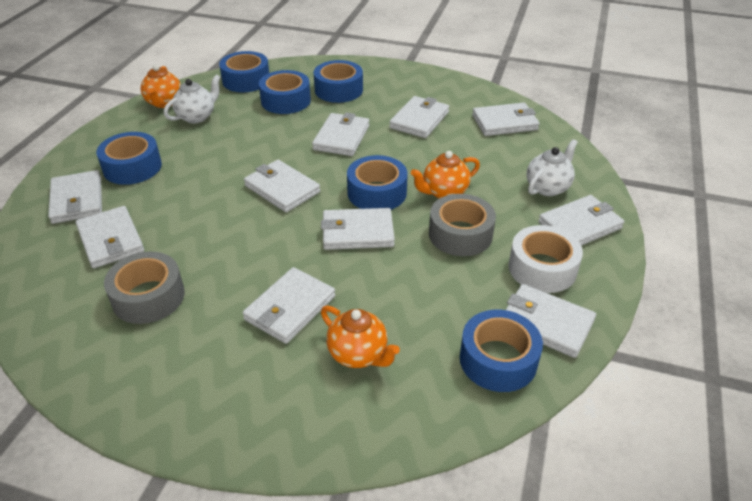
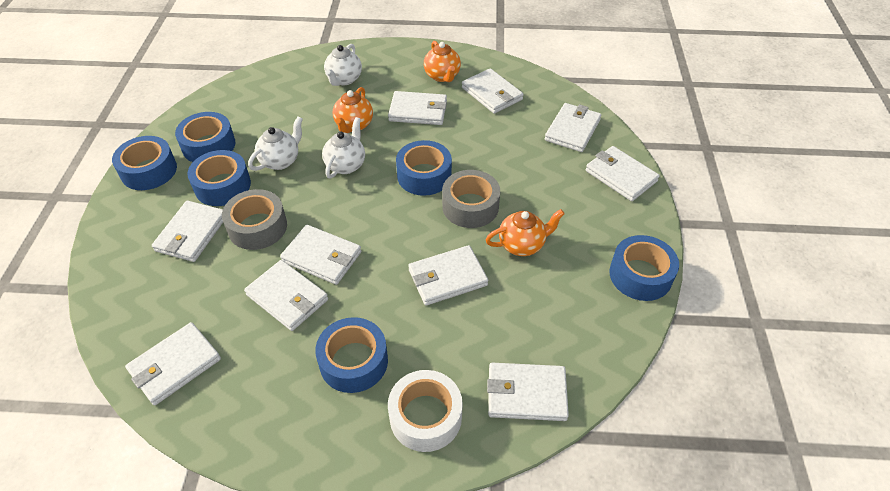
white teapot: 2 -> 3

